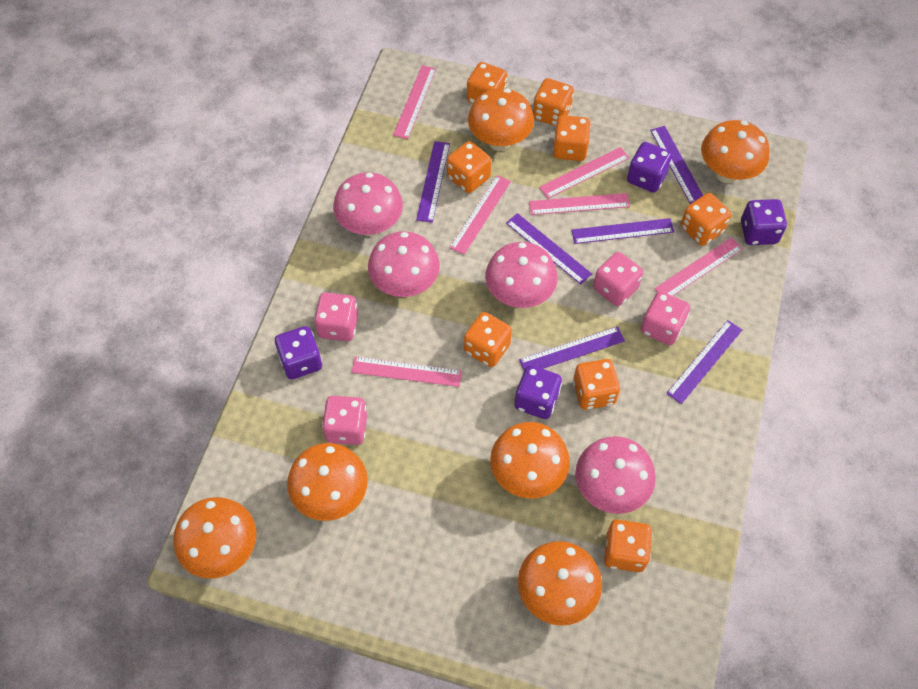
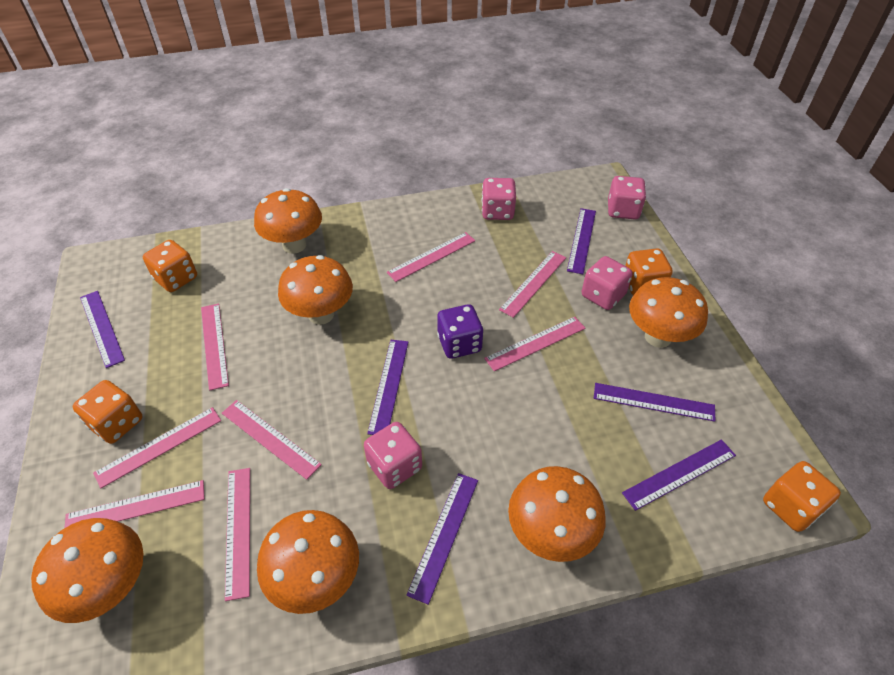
orange dice: 8 -> 4
pink mushroom: 4 -> 0
pink ruler: 6 -> 8
purple dice: 4 -> 1

